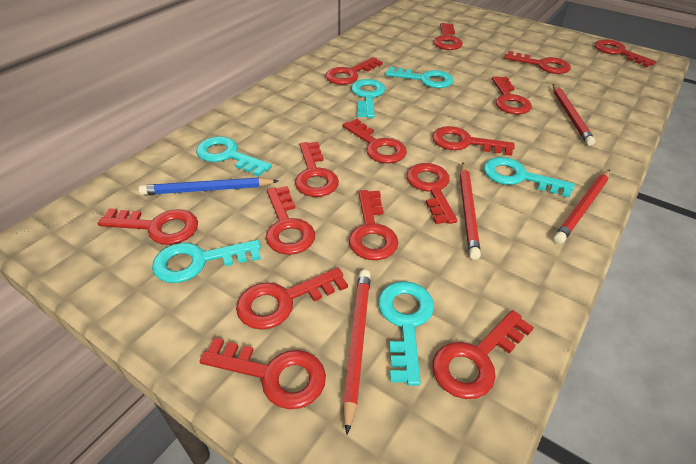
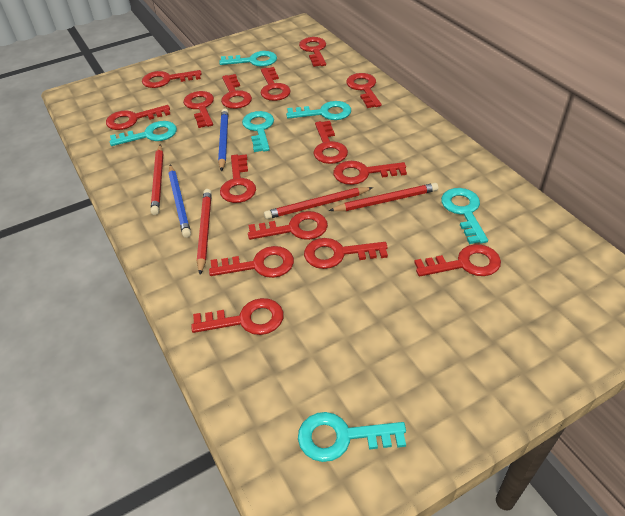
blue pencil: 1 -> 2

